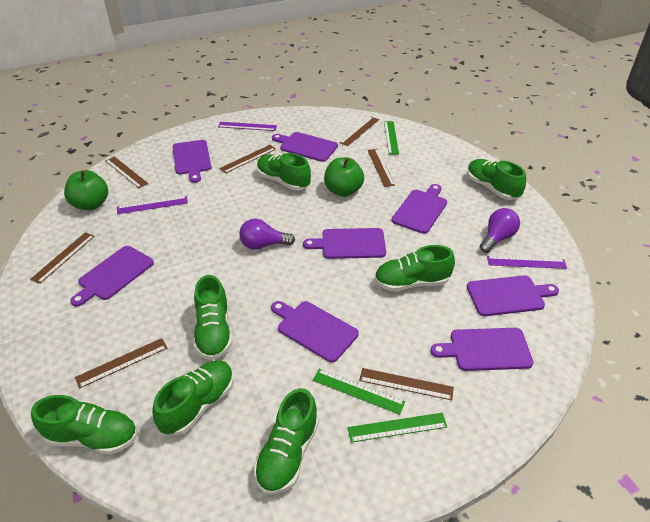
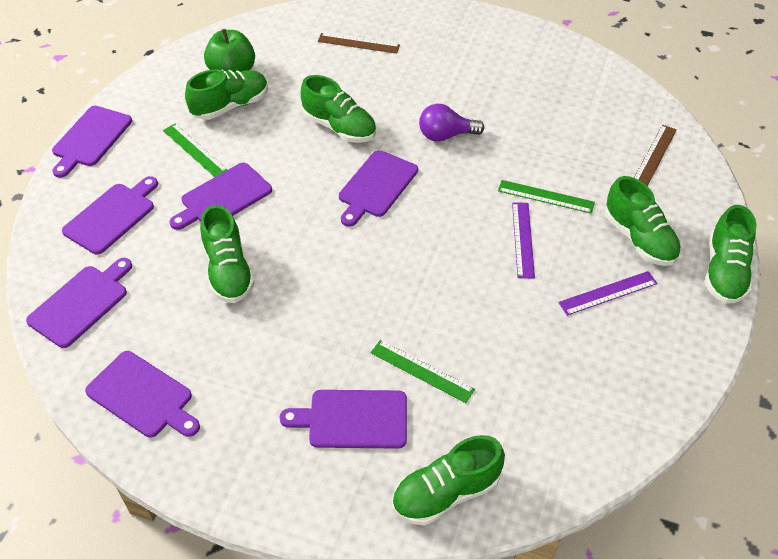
brown ruler: 7 -> 2
green apple: 2 -> 1
green shoe: 7 -> 6
purple cutting board: 8 -> 7
purple light bulb: 2 -> 1
purple ruler: 3 -> 2

